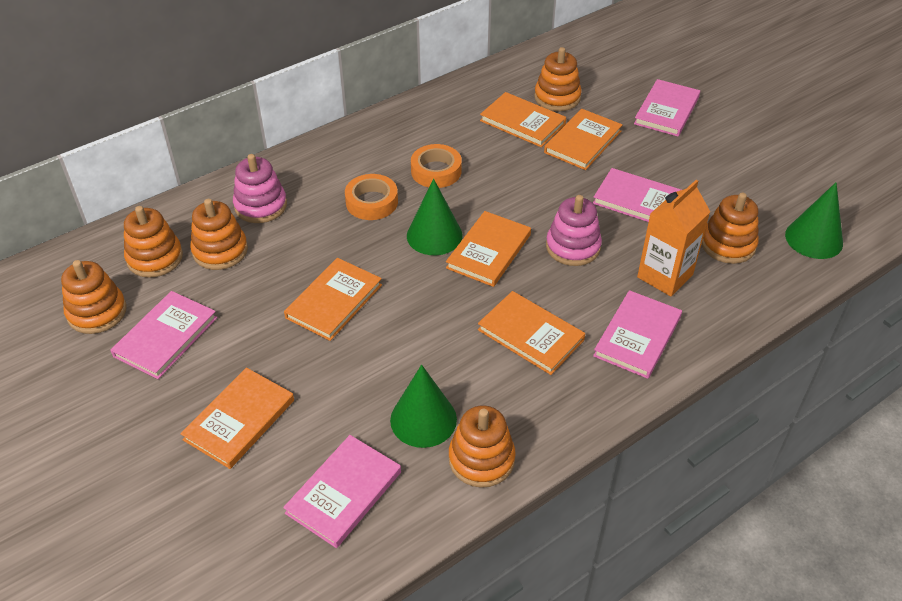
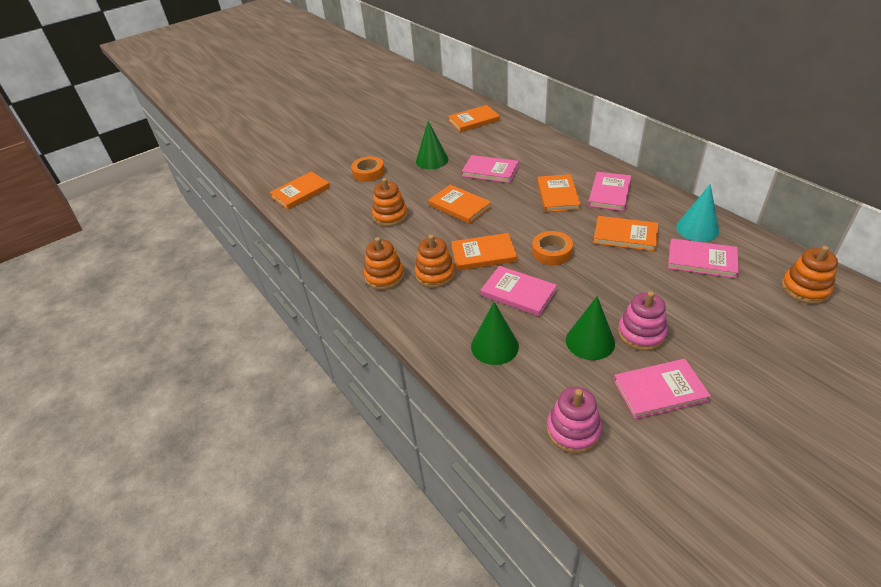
orange carton: 1 -> 0
orange stacking toy: 6 -> 4
turquoise cone: 0 -> 1

